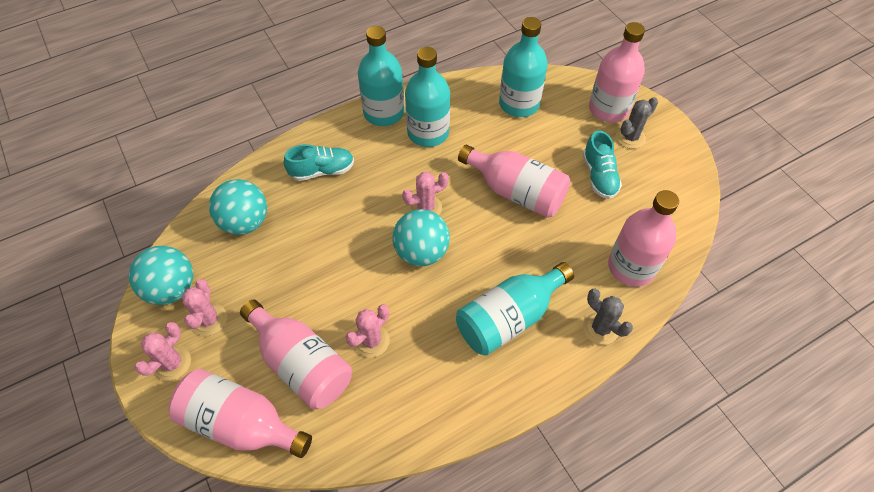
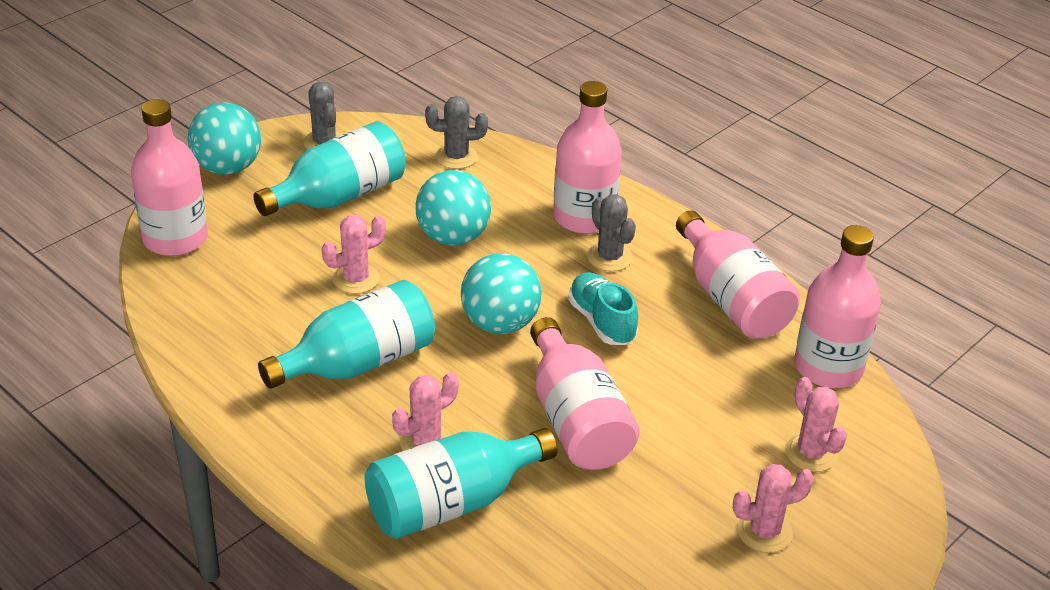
grey cactus: 2 -> 3
turquoise bottle: 4 -> 3
turquoise shoe: 2 -> 1

